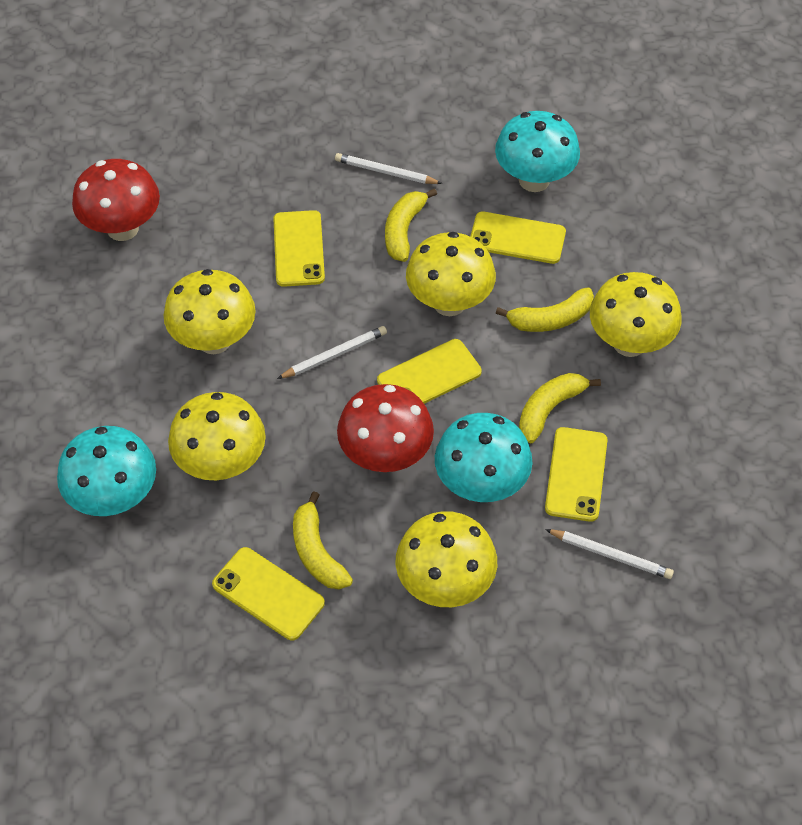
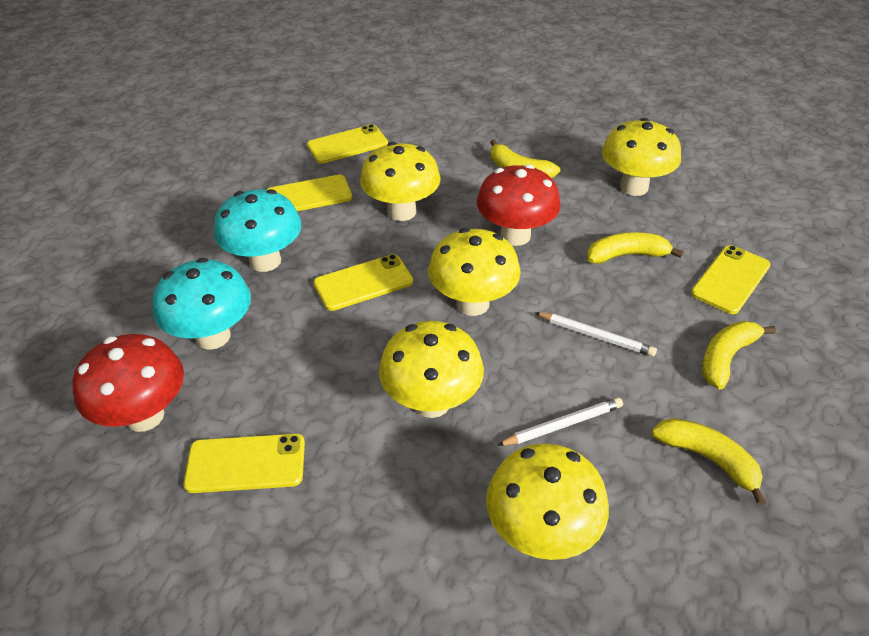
turquoise mushroom: 3 -> 2
white pencil: 3 -> 2

